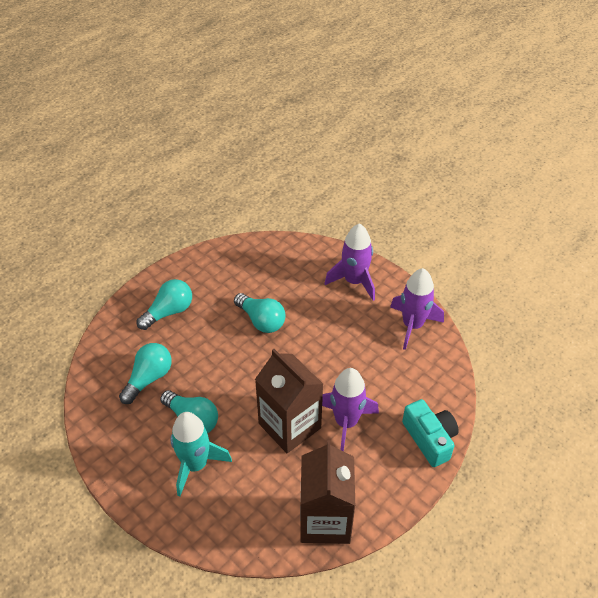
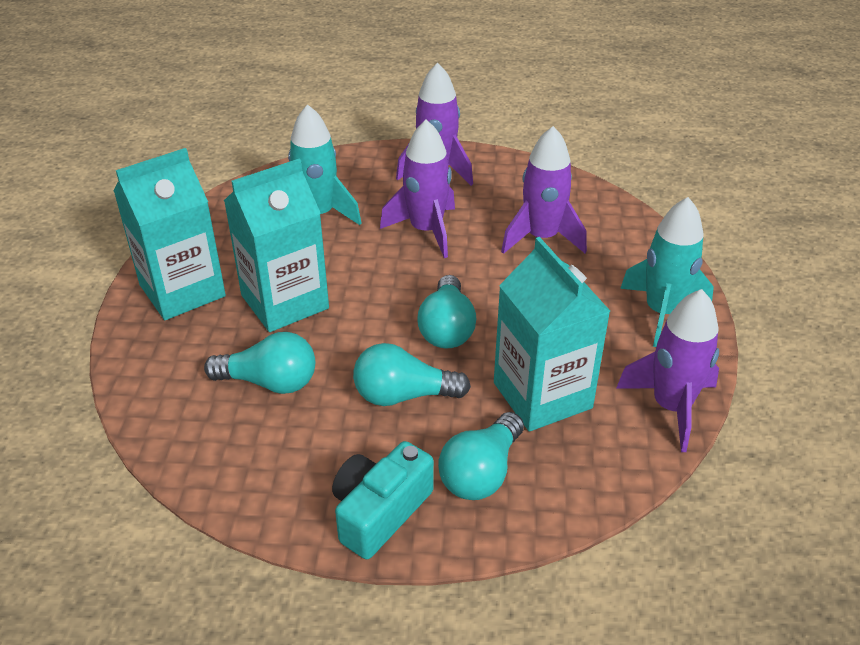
brown carton: 2 -> 0
purple rocket: 3 -> 4
turquoise carton: 0 -> 3
turquoise rocket: 1 -> 2

